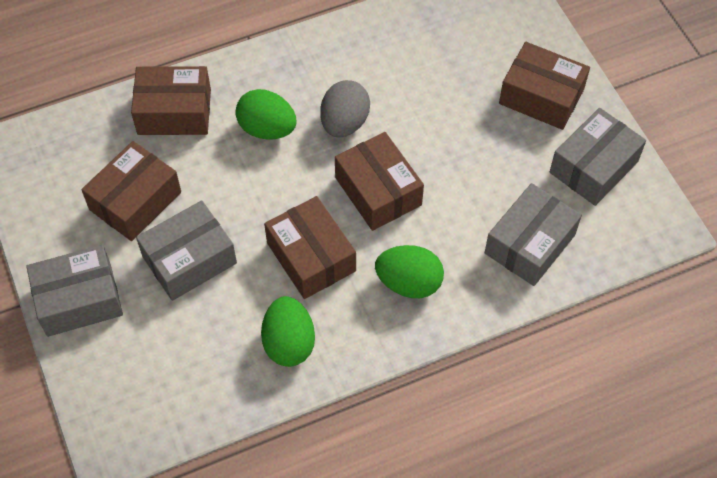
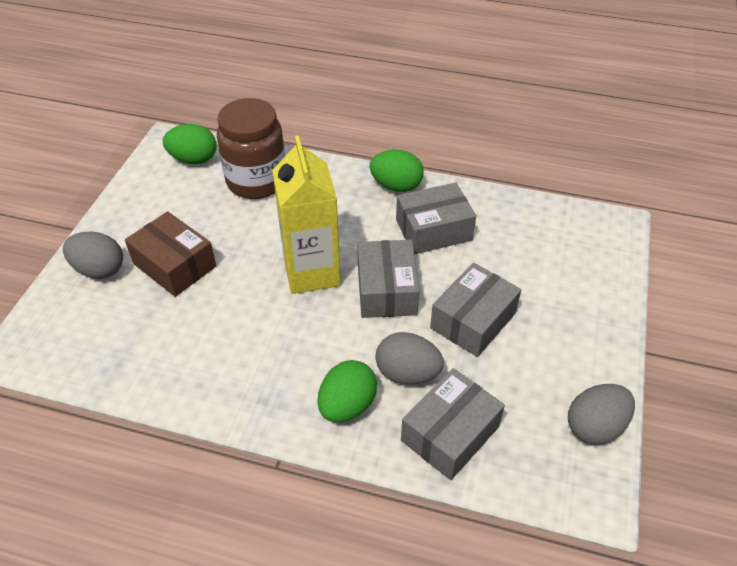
brown box: 5 -> 1
brown jar: 0 -> 1
grey egg: 1 -> 3
yellow carton: 0 -> 1

